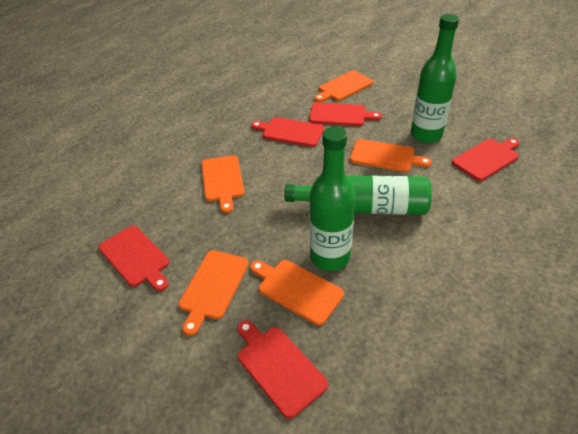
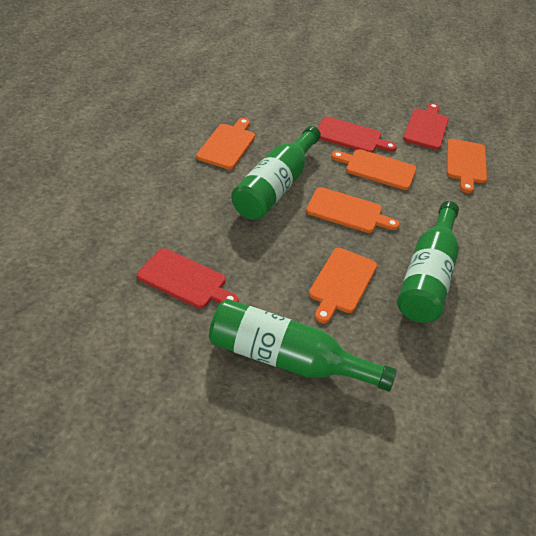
red cutting board: 5 -> 3

